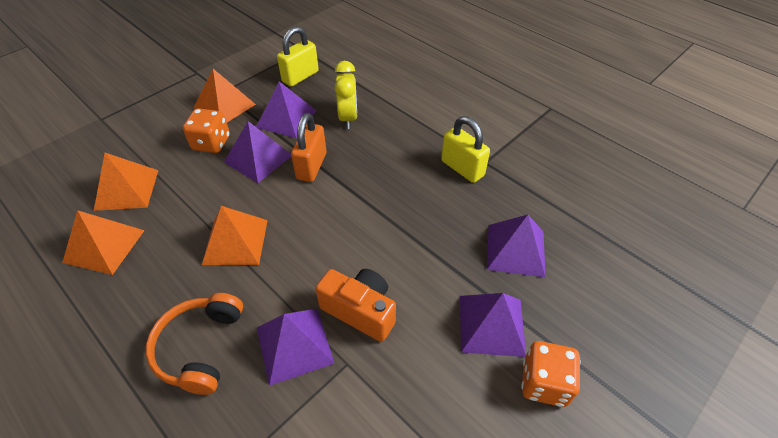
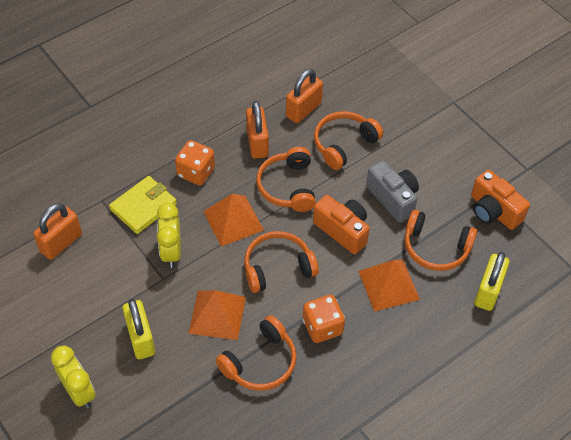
grey camera: 0 -> 1
orange camera: 1 -> 2
orange headphones: 1 -> 5
orange padlock: 1 -> 3
orange pyramid: 4 -> 3
purple pyramid: 5 -> 0
yellow clock: 1 -> 2
yellow wallet: 0 -> 1

